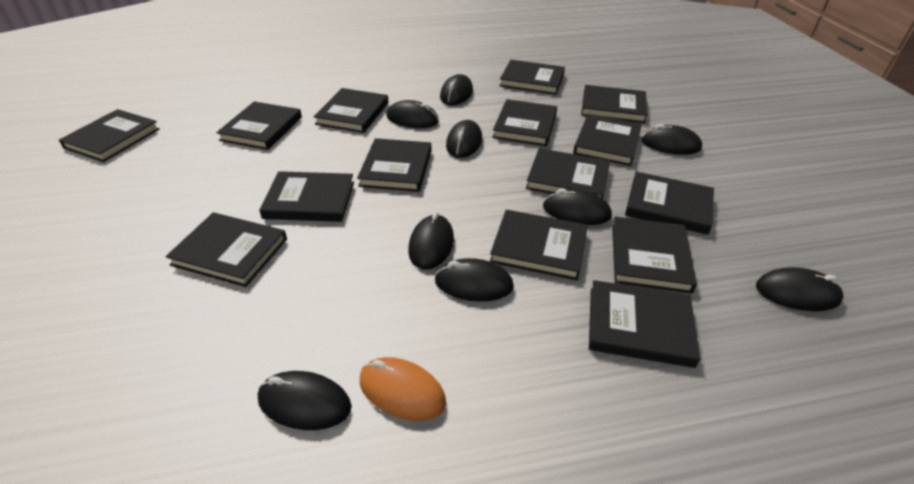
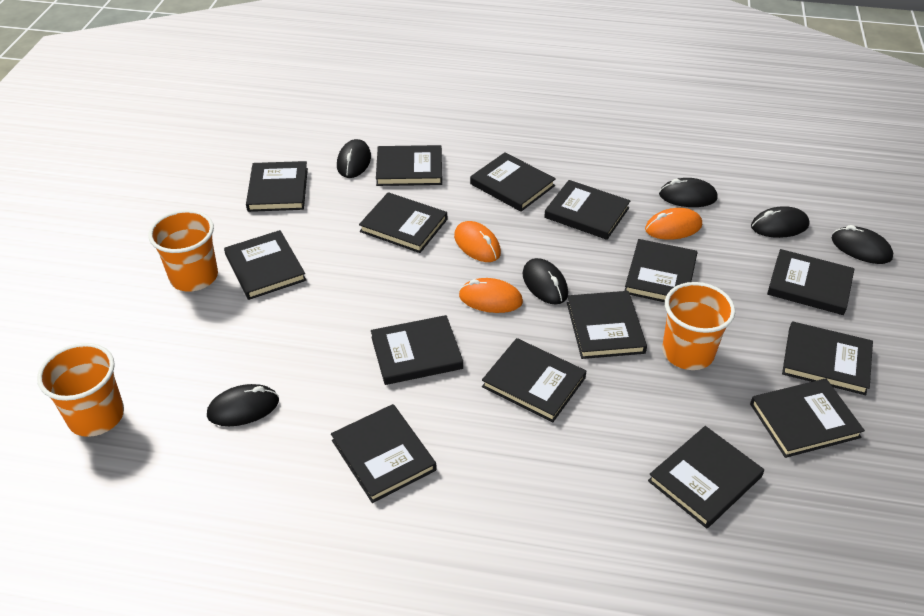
black mouse: 9 -> 6
orange cup: 0 -> 3
orange mouse: 1 -> 3

